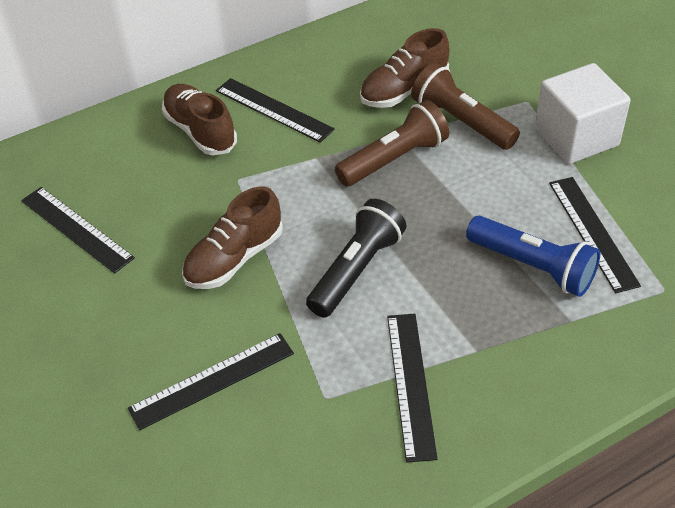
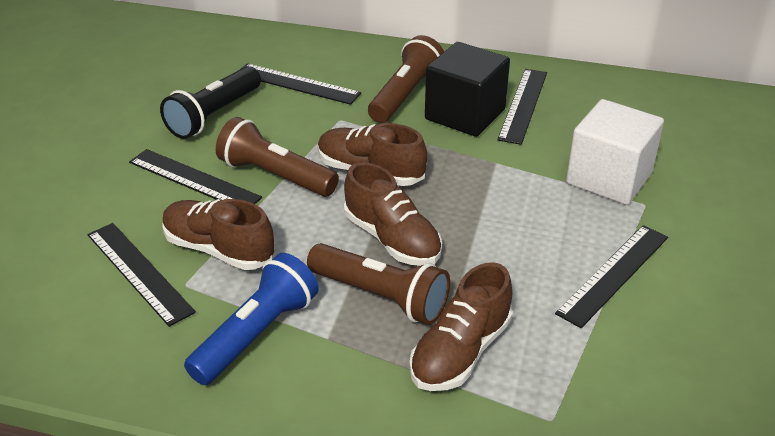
black cube: 0 -> 1
brown flashlight: 2 -> 3
brown shoe: 3 -> 4

